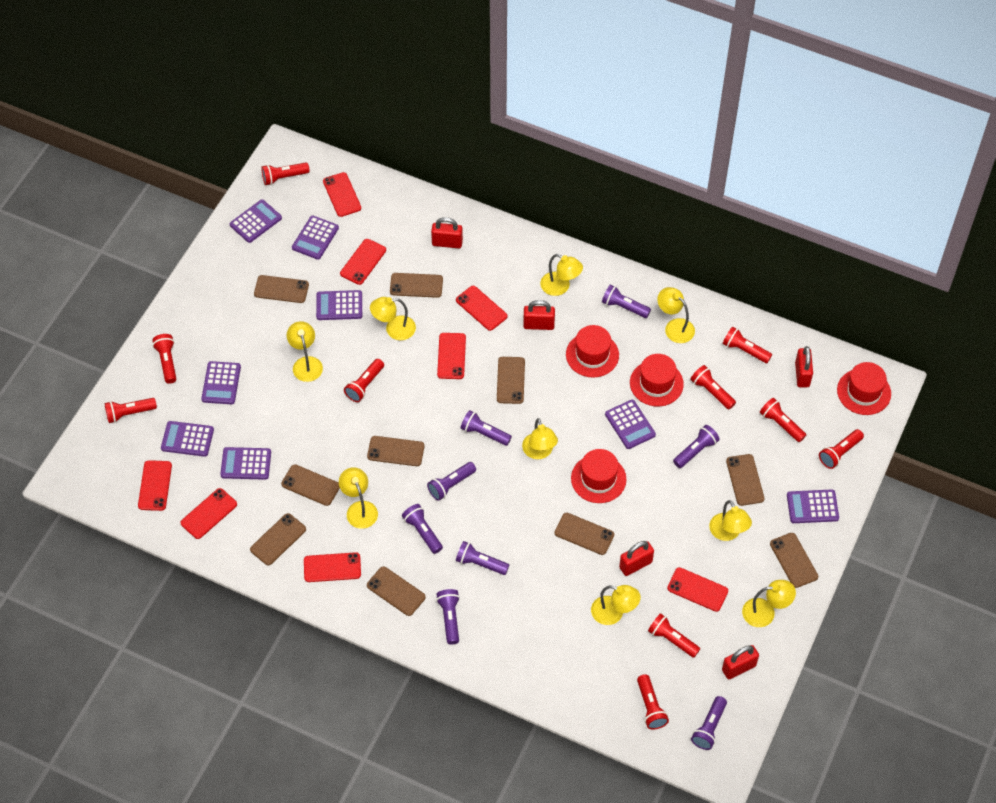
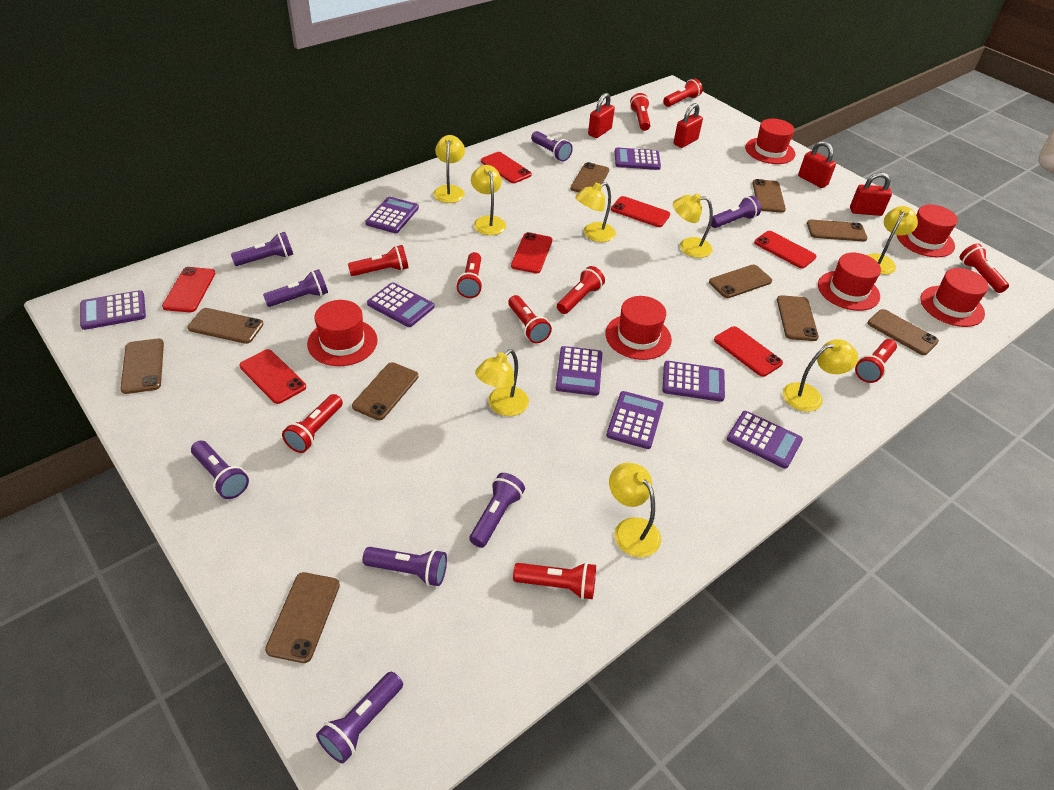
red hat: 4 -> 6
red padlock: 5 -> 4
red phone: 8 -> 7
yellow lamp: 9 -> 8

